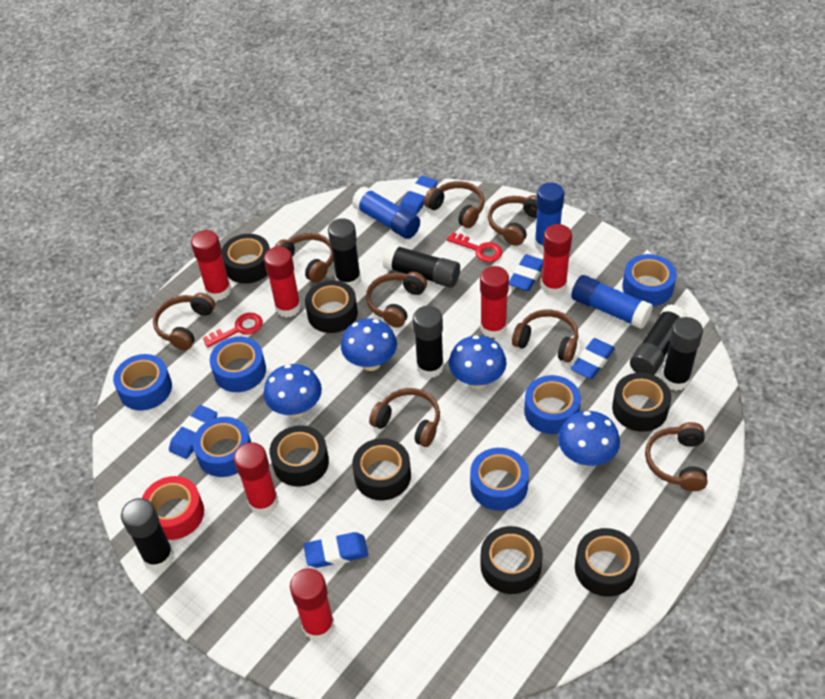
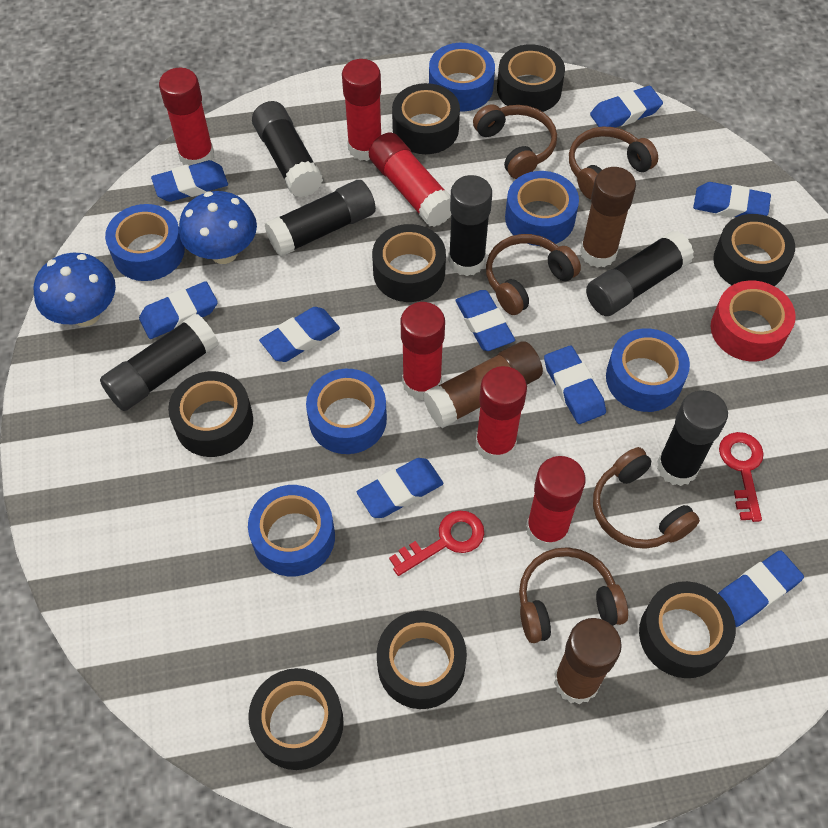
black tape: 7 -> 8
blue eraser: 5 -> 9
blue glue stick: 3 -> 0
blue mushroom: 4 -> 2
brown glue stick: 0 -> 3
brown headphones: 8 -> 5

